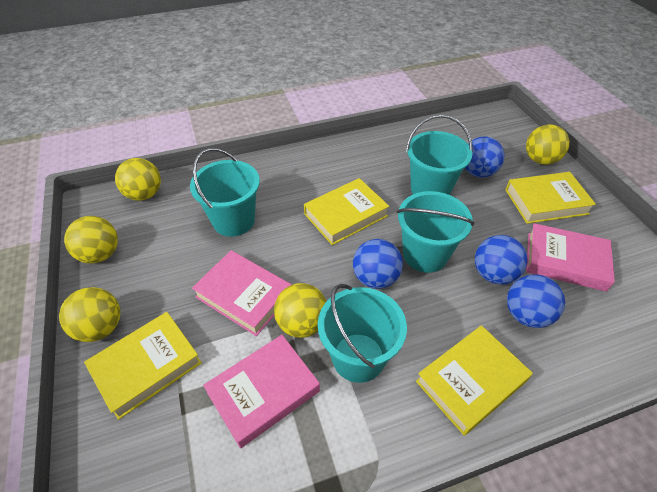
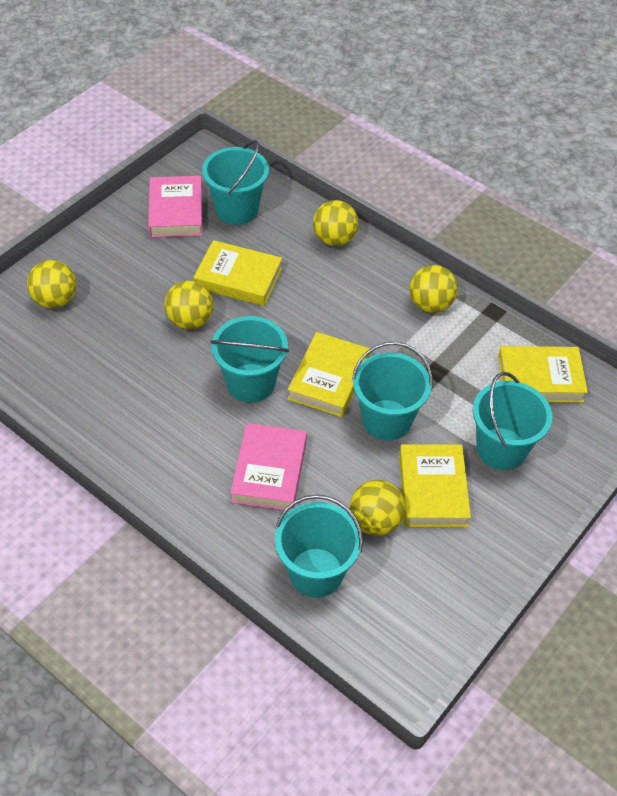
blue ball: 4 -> 0
pink book: 3 -> 2
turquoise bucket: 4 -> 5

